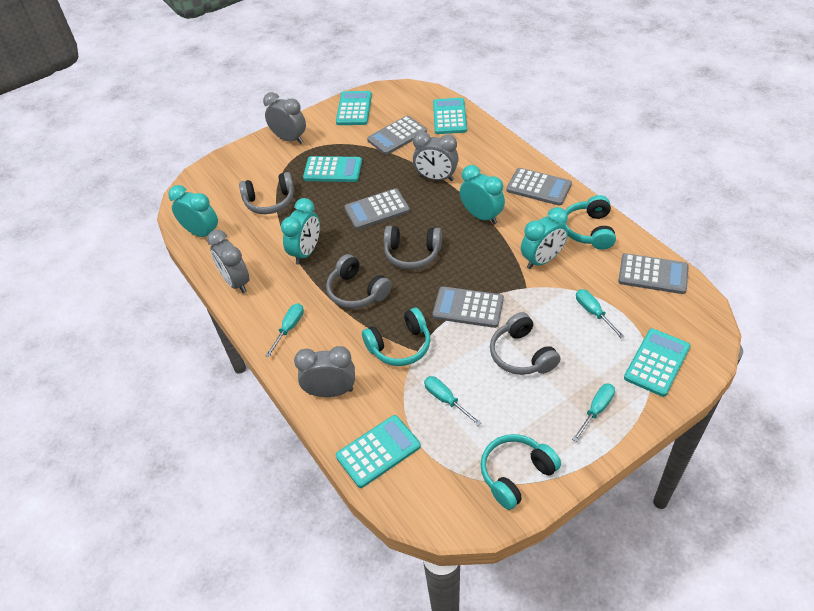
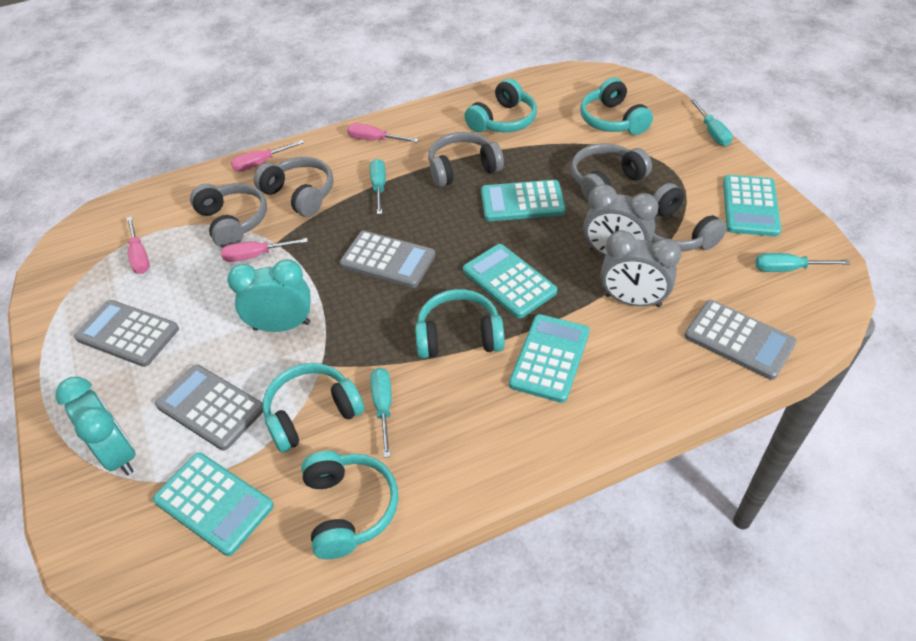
grey calculator: 5 -> 4
grey clock: 4 -> 2
grey headphones: 4 -> 5
pink screwdriver: 0 -> 4
turquoise clock: 4 -> 2
turquoise headphones: 3 -> 5

